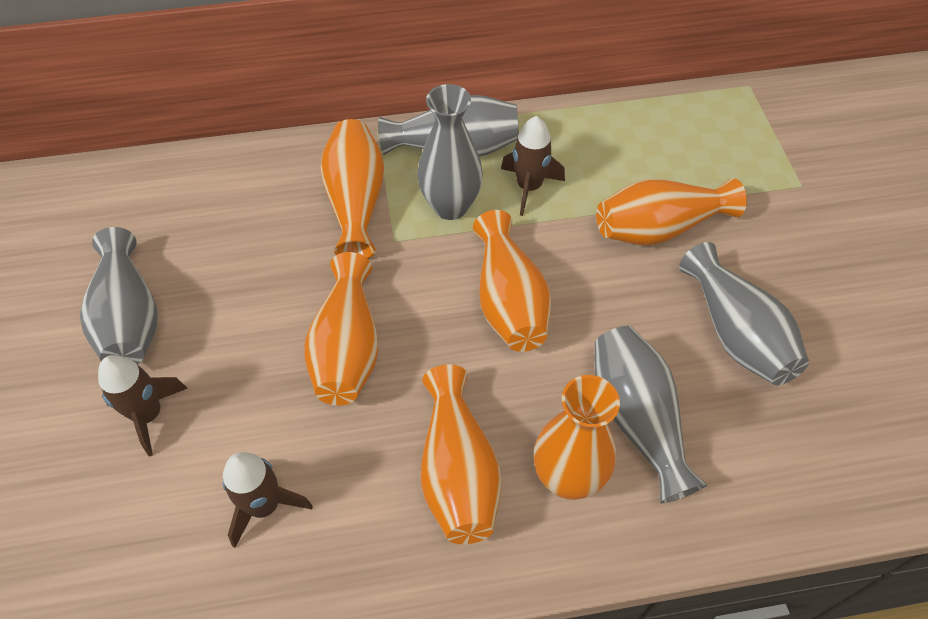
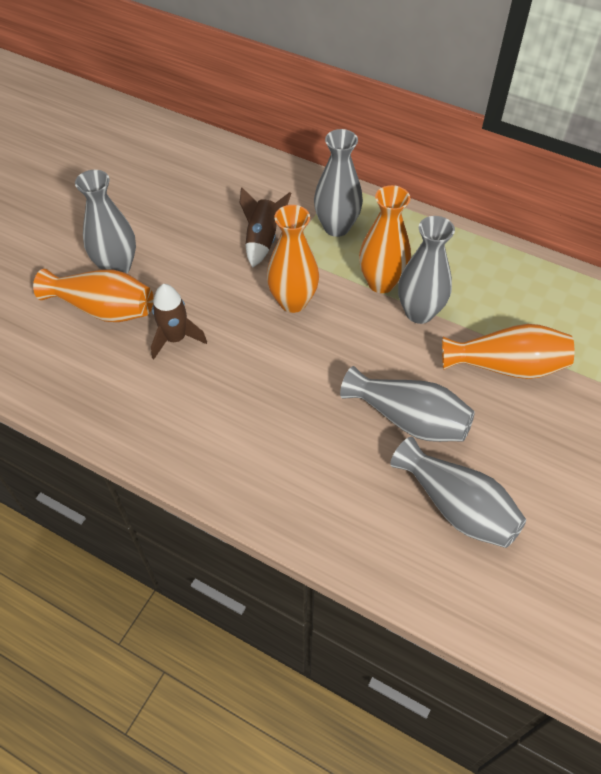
brown rocket: 3 -> 2
orange vase: 6 -> 4

